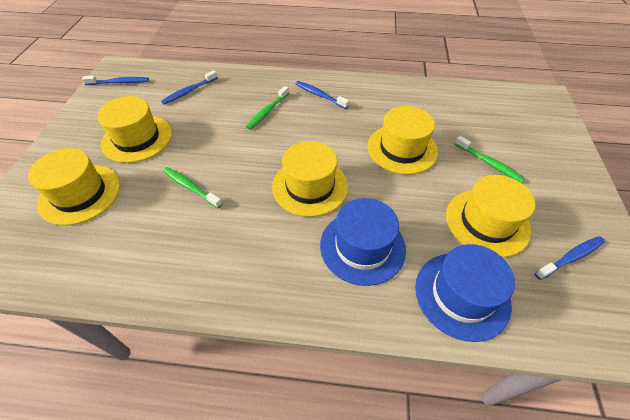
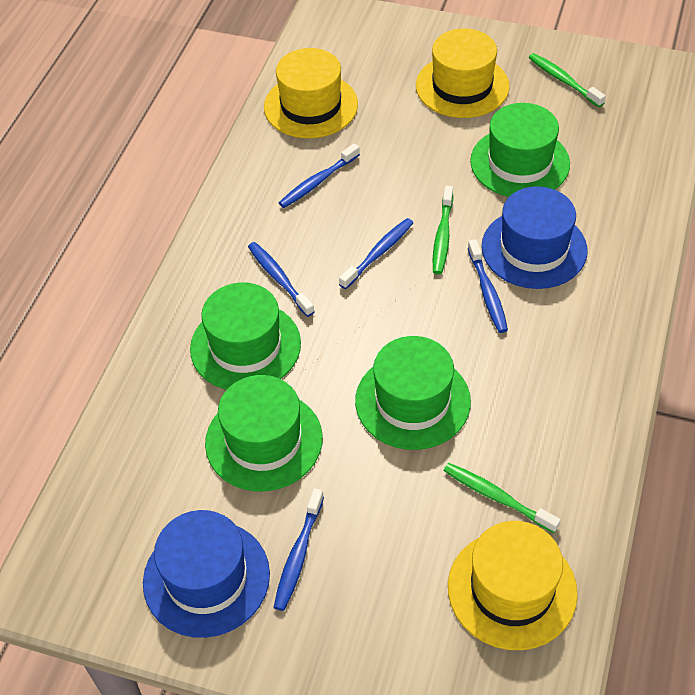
blue toothbrush: 4 -> 5
green hat: 0 -> 4
yellow hat: 5 -> 3

